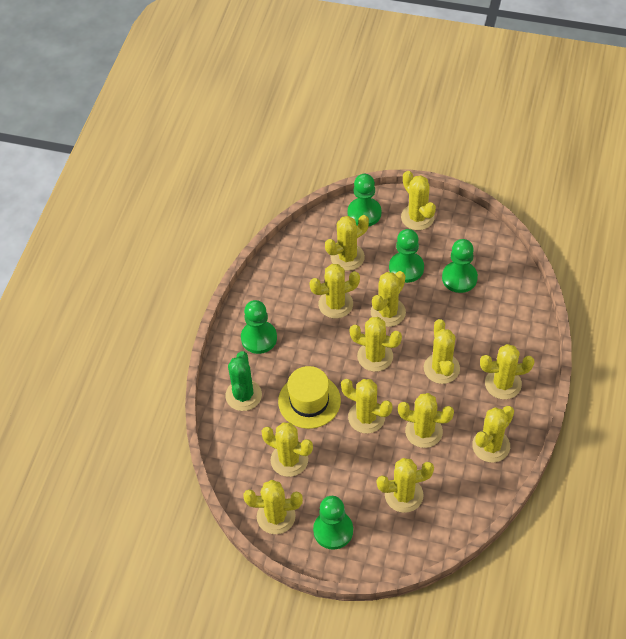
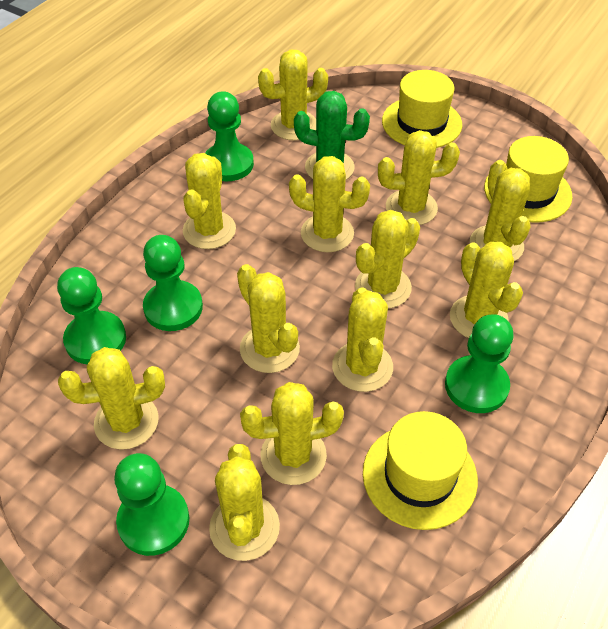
yellow cactus: 13 -> 12
yellow hat: 1 -> 3

